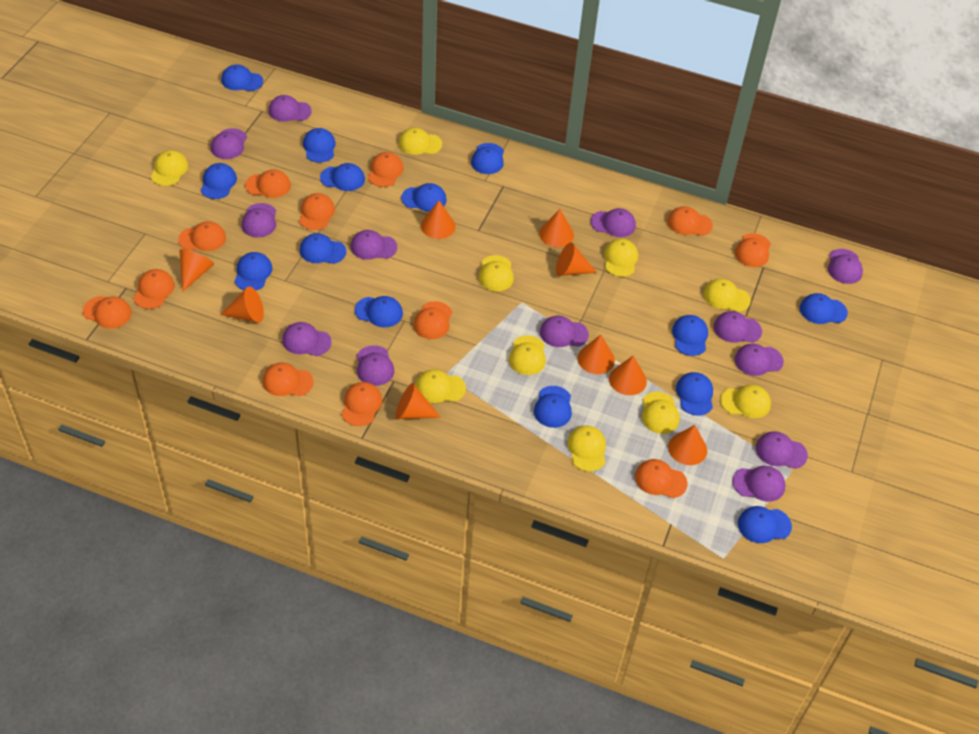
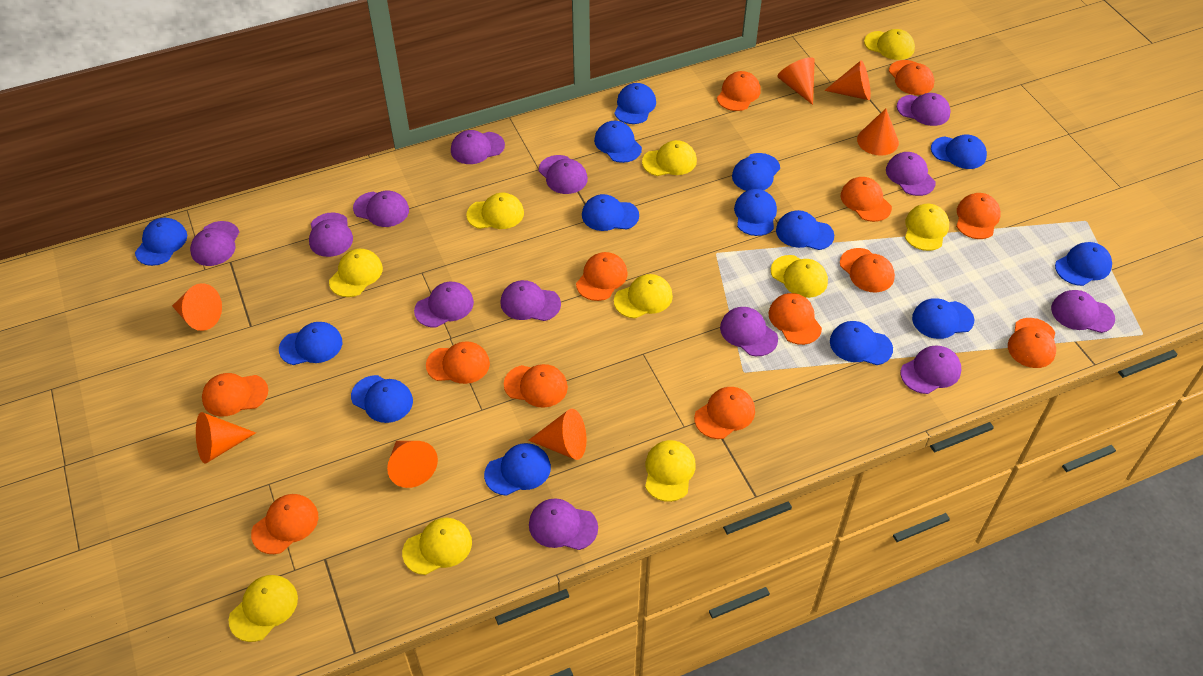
orange cap: 12 -> 13
orange cone: 9 -> 7

